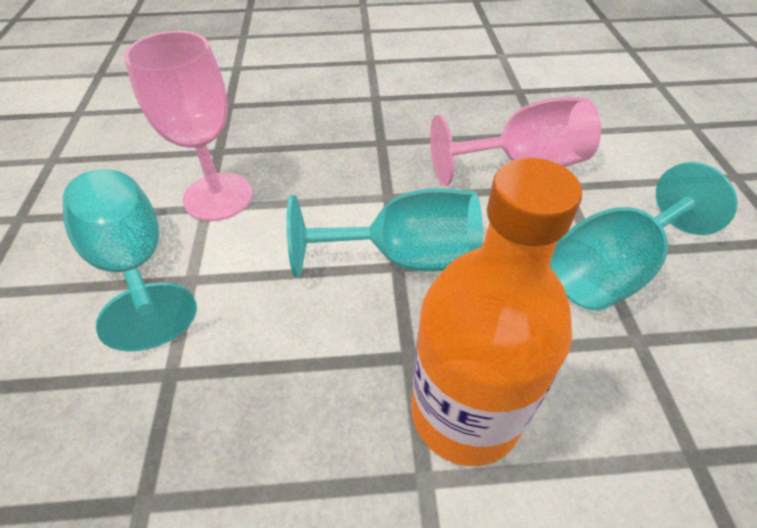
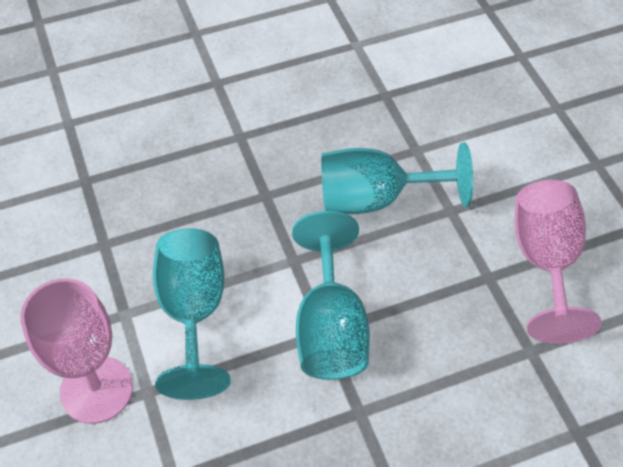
orange bottle: 1 -> 0

